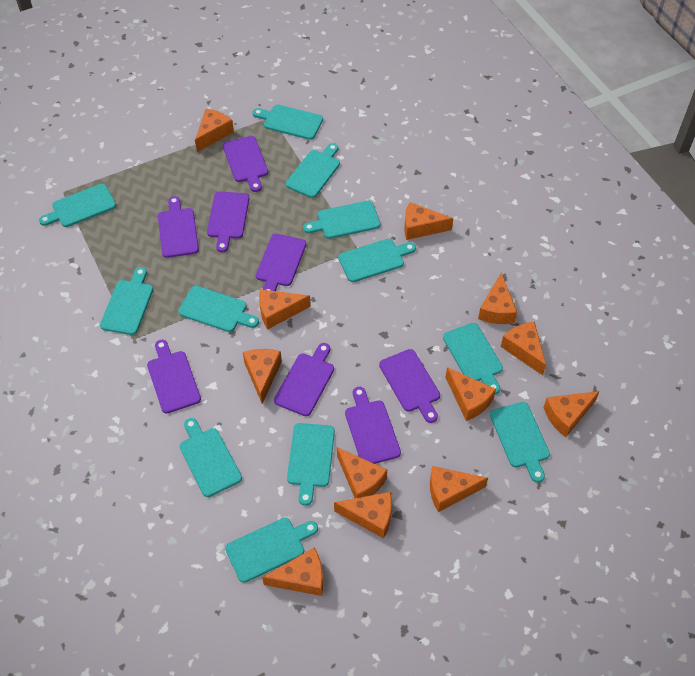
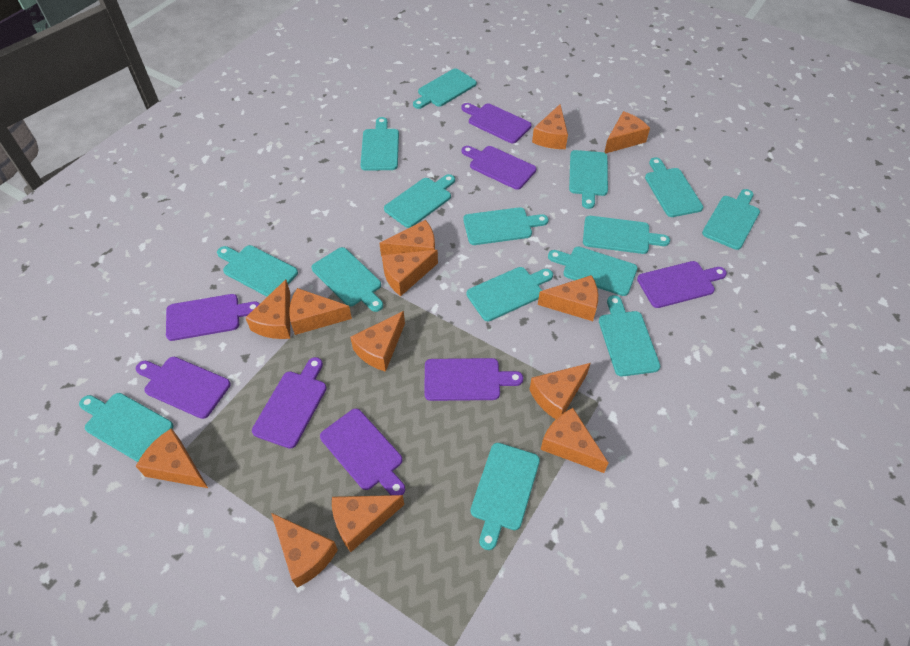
orange cheese: 12 -> 13
turquoise cutting board: 12 -> 15

